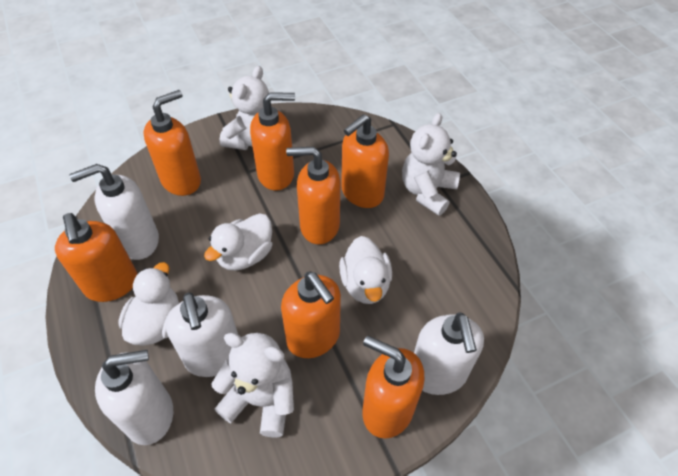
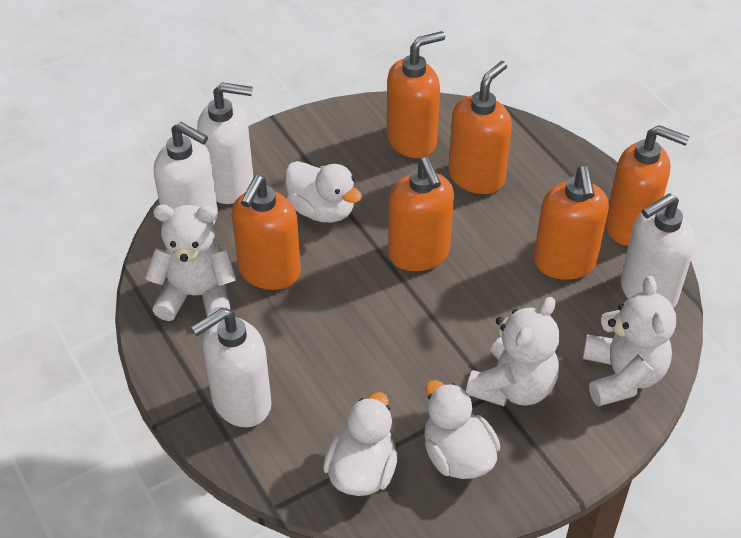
orange soap dispenser: 7 -> 6

